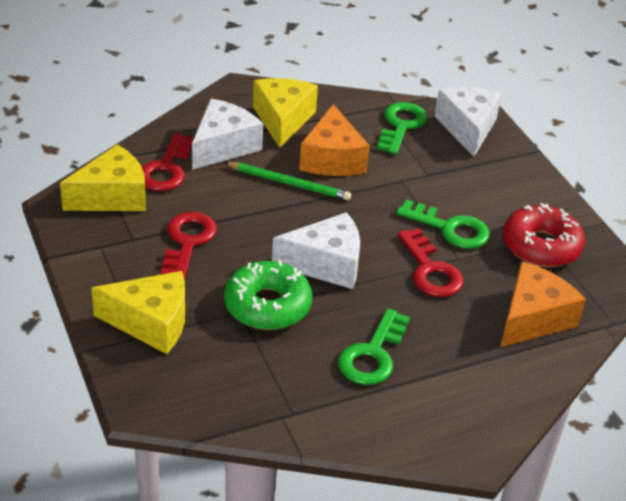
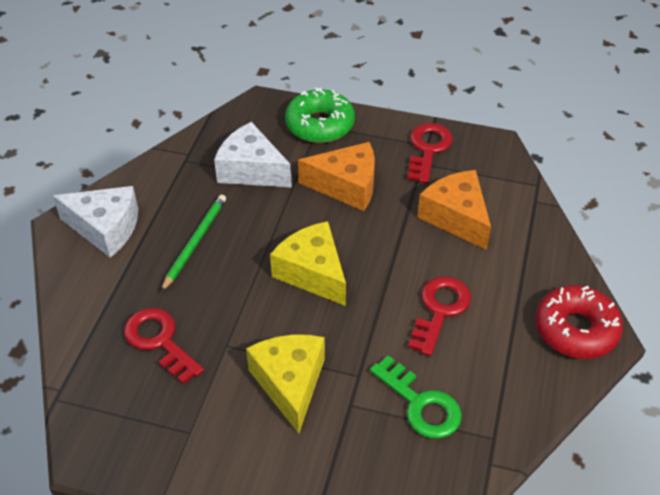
green key: 3 -> 1
white cheese: 3 -> 2
yellow cheese: 3 -> 2

